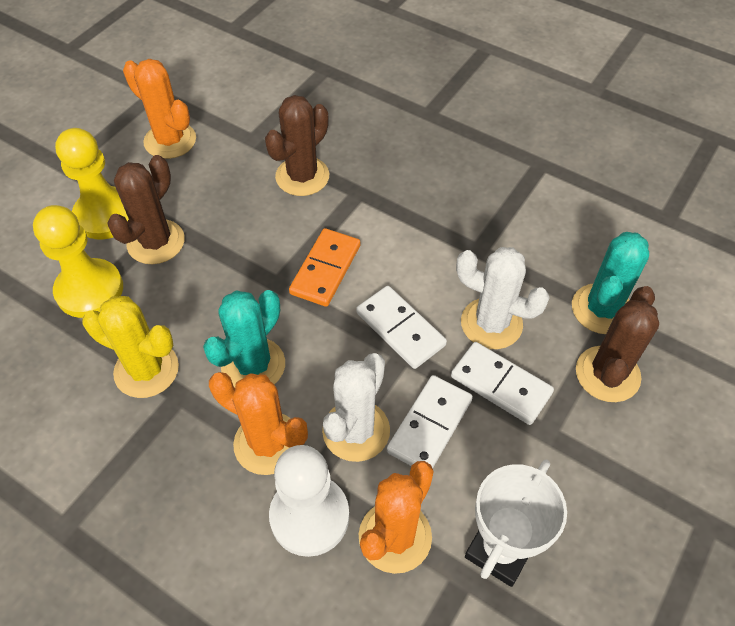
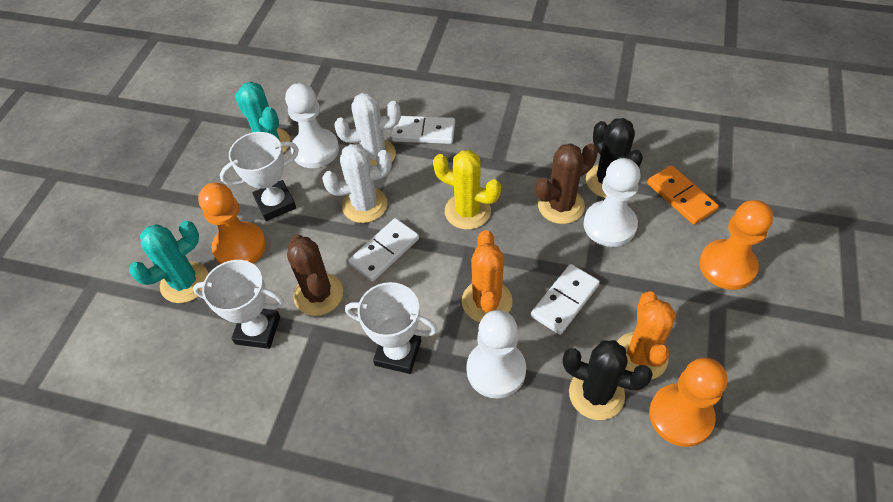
black cactus: 0 -> 2
brown cactus: 3 -> 2
orange cactus: 3 -> 2
orange pawn: 0 -> 3
white pawn: 1 -> 3
white trophy: 1 -> 3
yellow pawn: 2 -> 0

